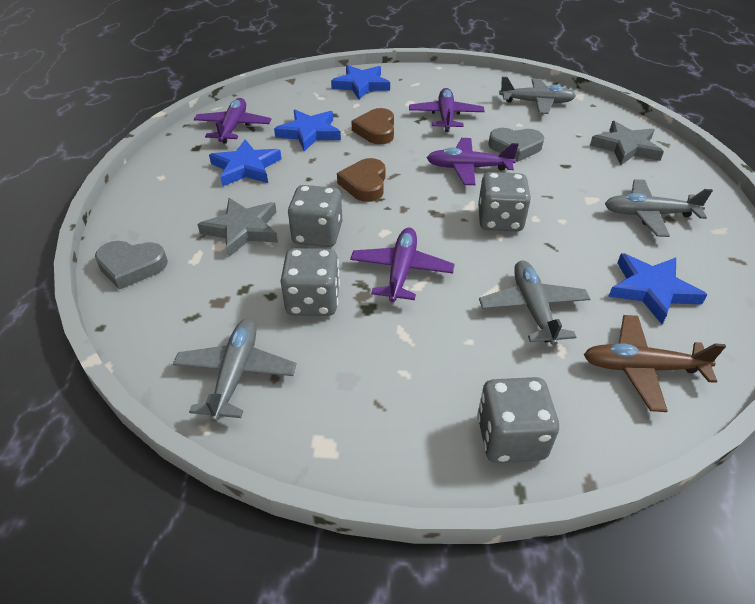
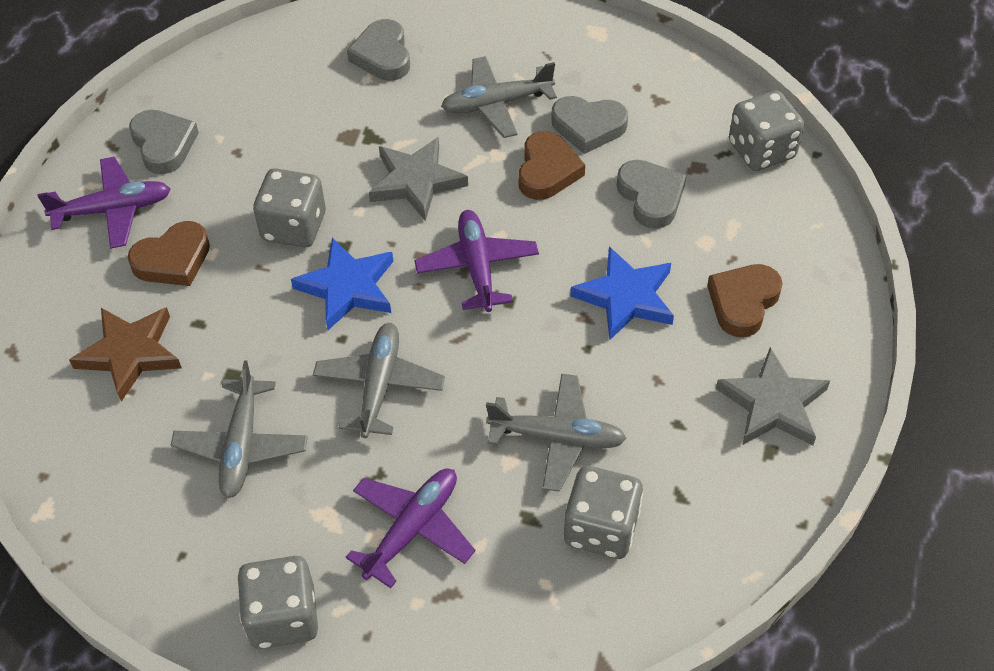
blue star: 4 -> 2
brown heart: 2 -> 3
brown plane: 1 -> 0
brown star: 0 -> 1
grey heart: 2 -> 4
purple plane: 4 -> 3

